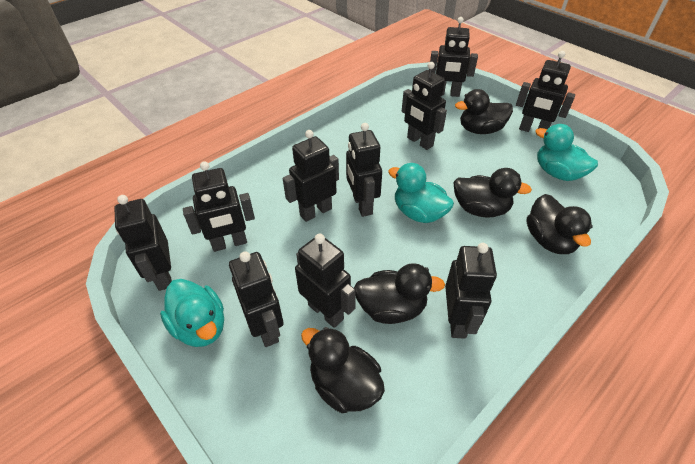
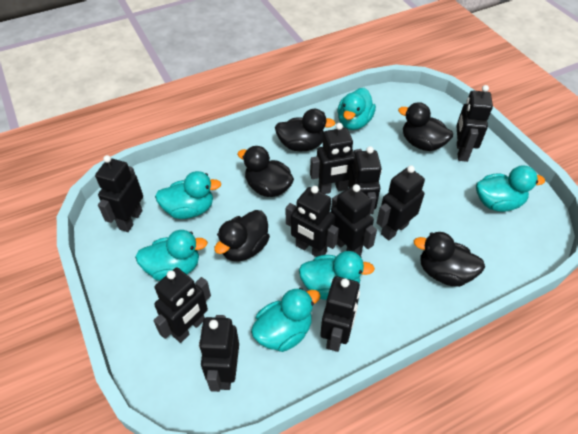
turquoise duck: 3 -> 6

